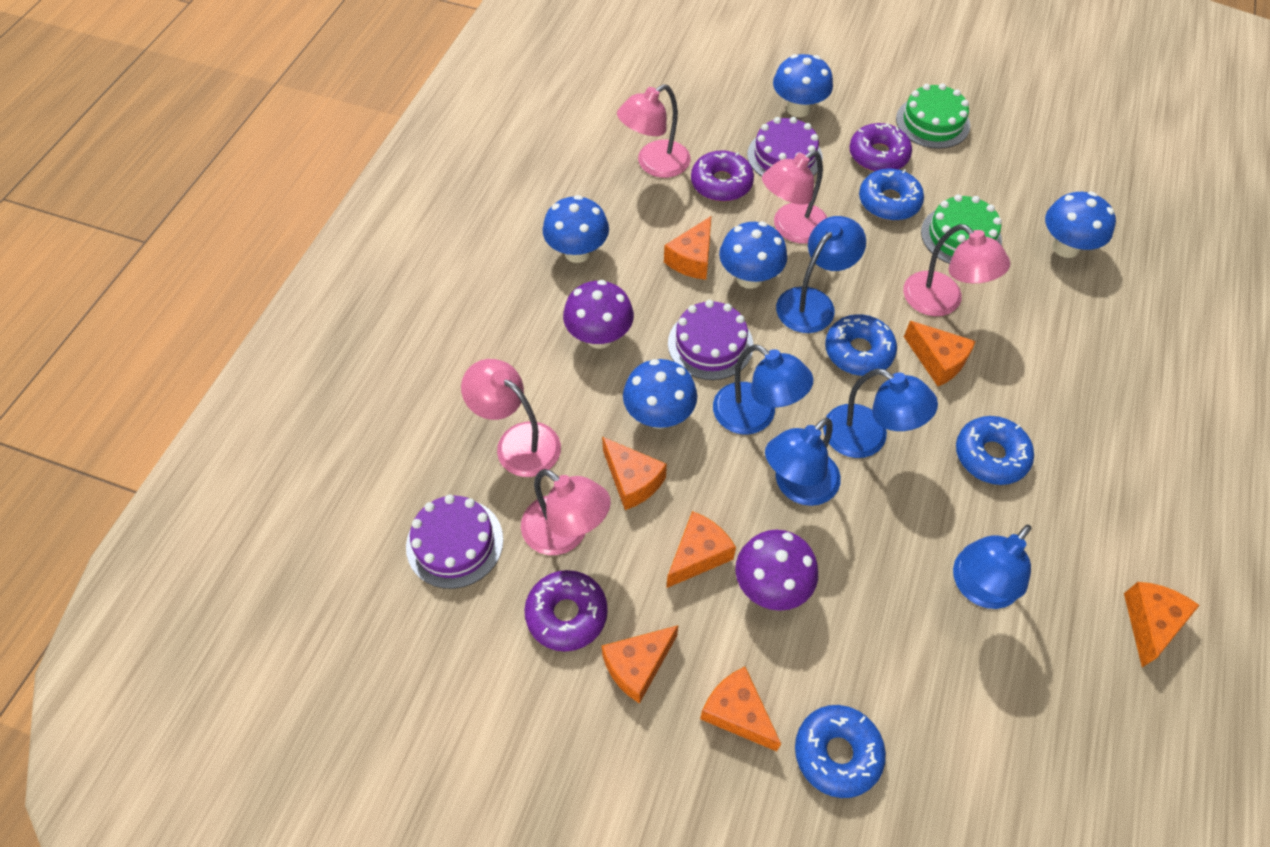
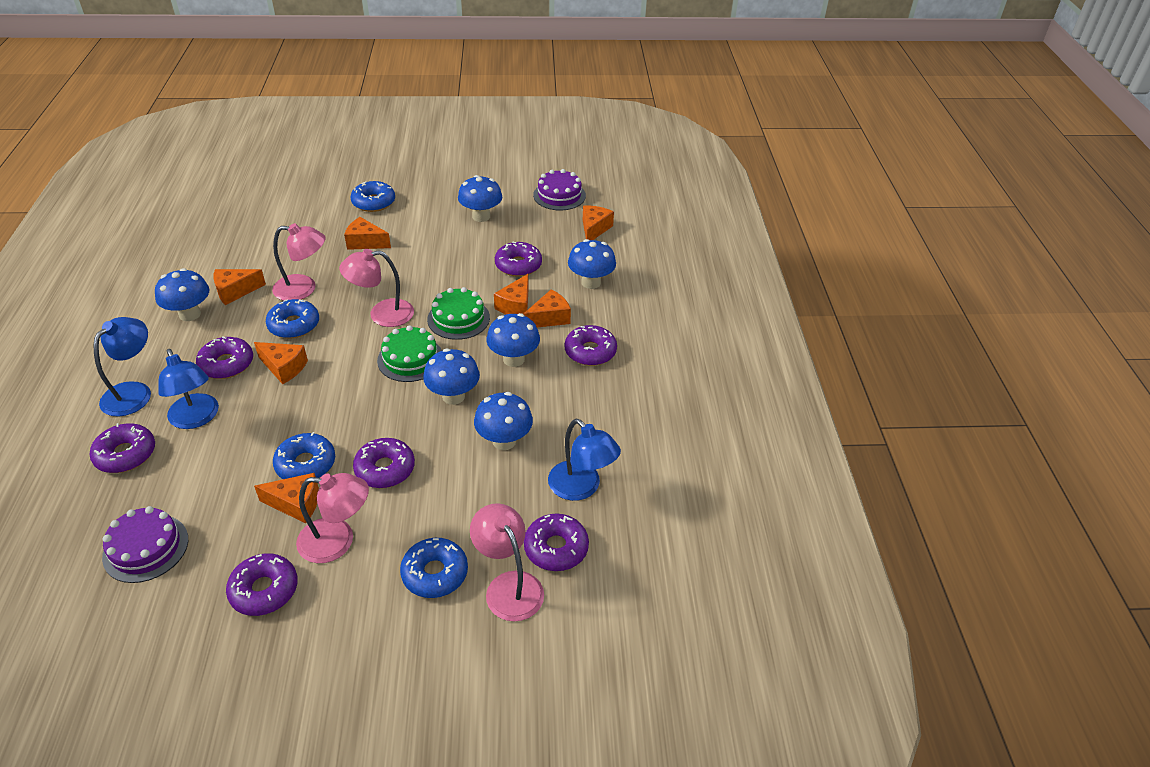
blue lamp: 5 -> 3
blue mushroom: 5 -> 6
pink lamp: 5 -> 4
purple cake: 3 -> 2
purple donut: 3 -> 7
purple mushroom: 2 -> 0

